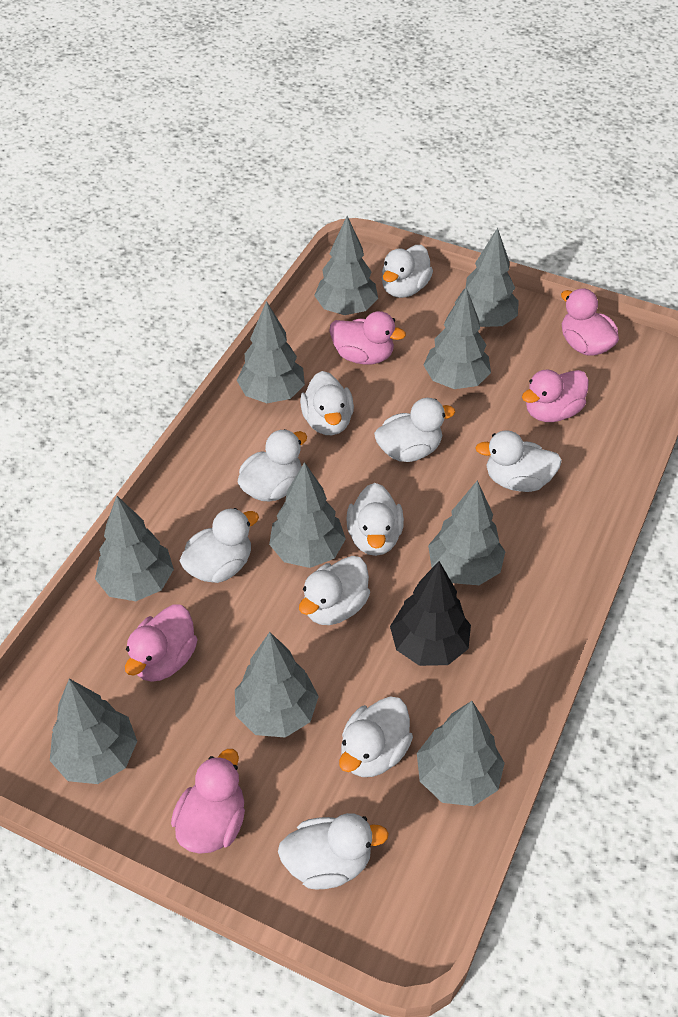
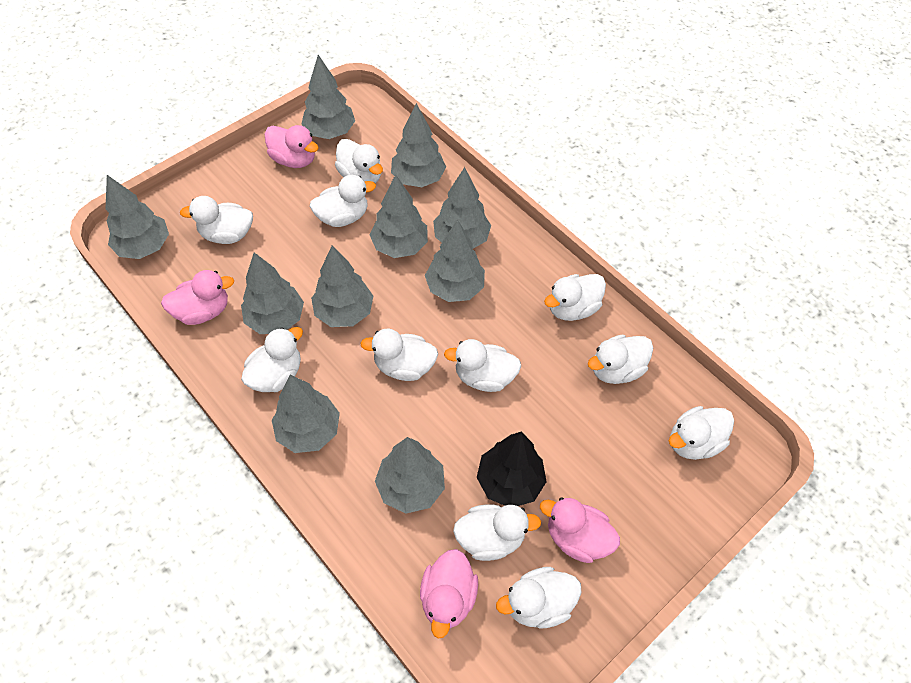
pink duck: 5 -> 4
white duck: 10 -> 11

